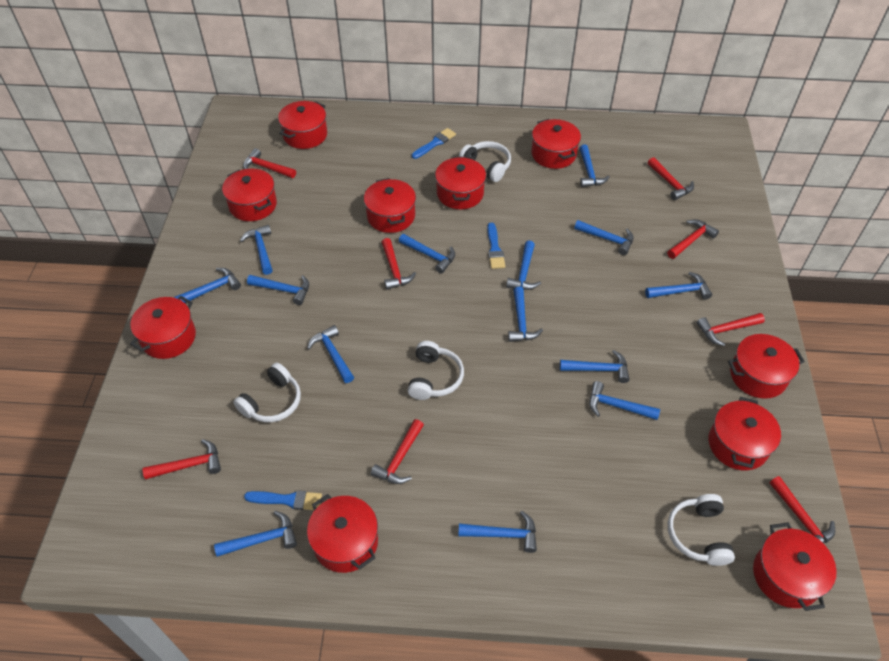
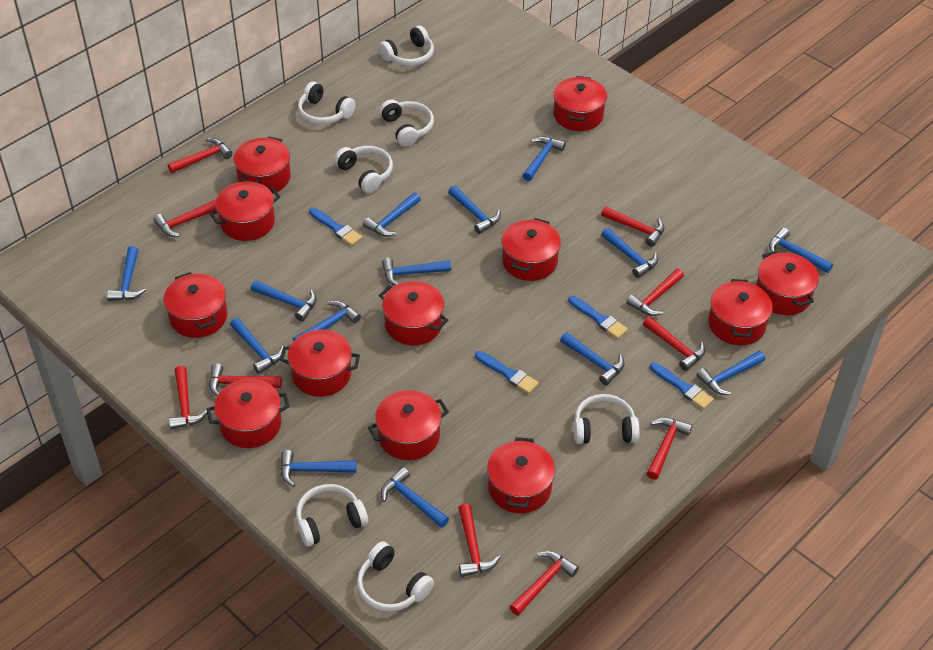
blue brush: 3 -> 4
red hammer: 8 -> 10
red pot: 10 -> 12
white headphones: 4 -> 7

